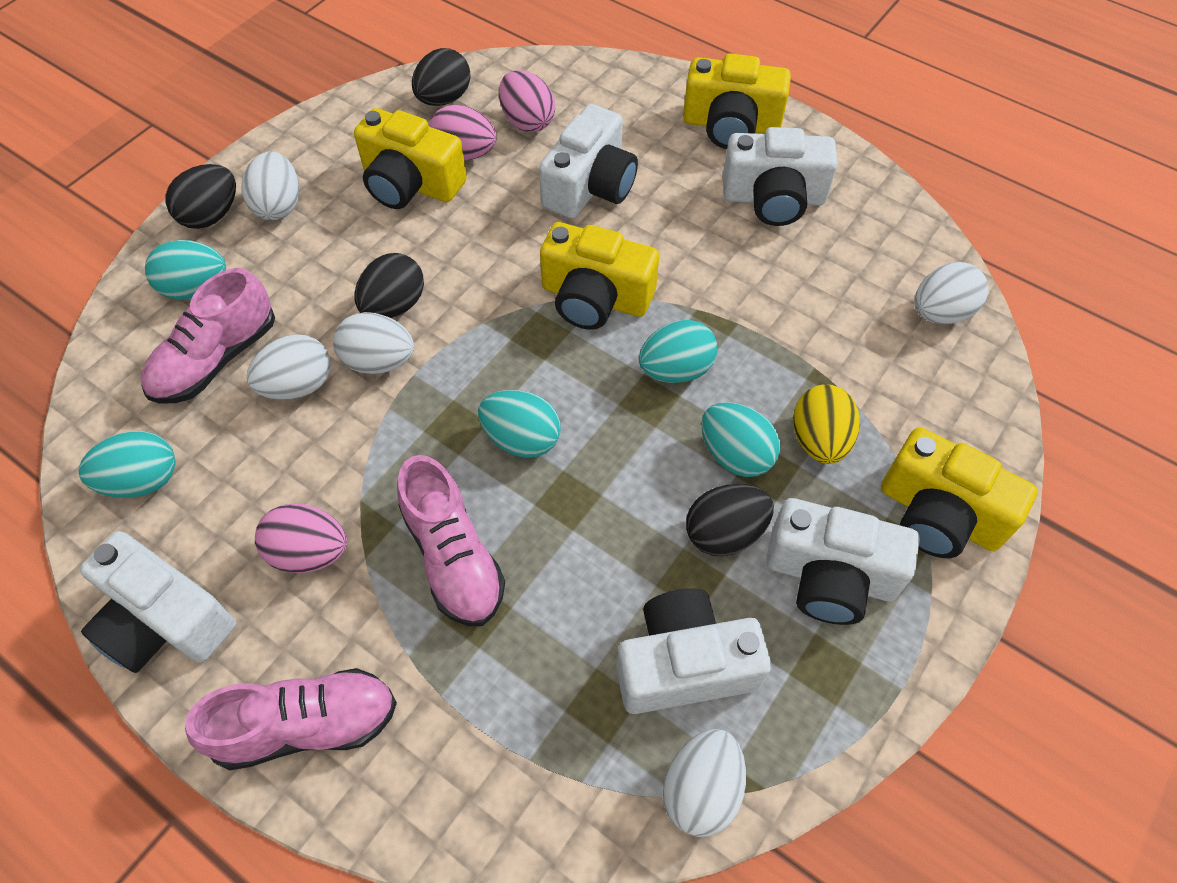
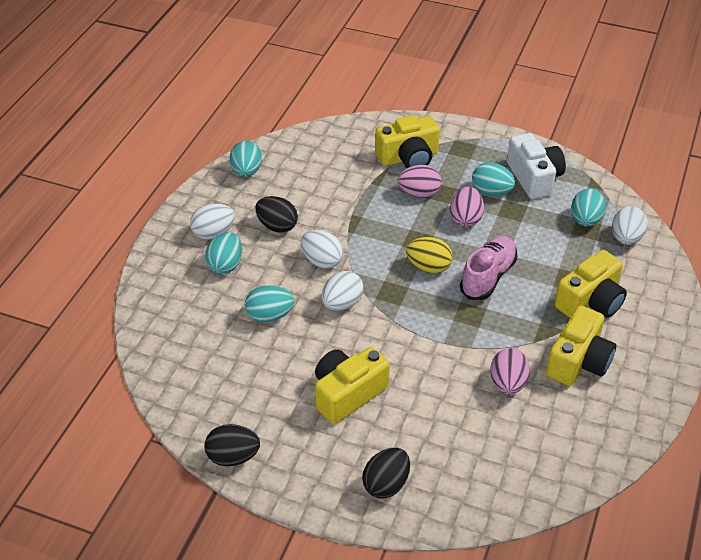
black egg: 4 -> 3
pink shoe: 3 -> 1
white camera: 5 -> 1
white egg: 5 -> 4

